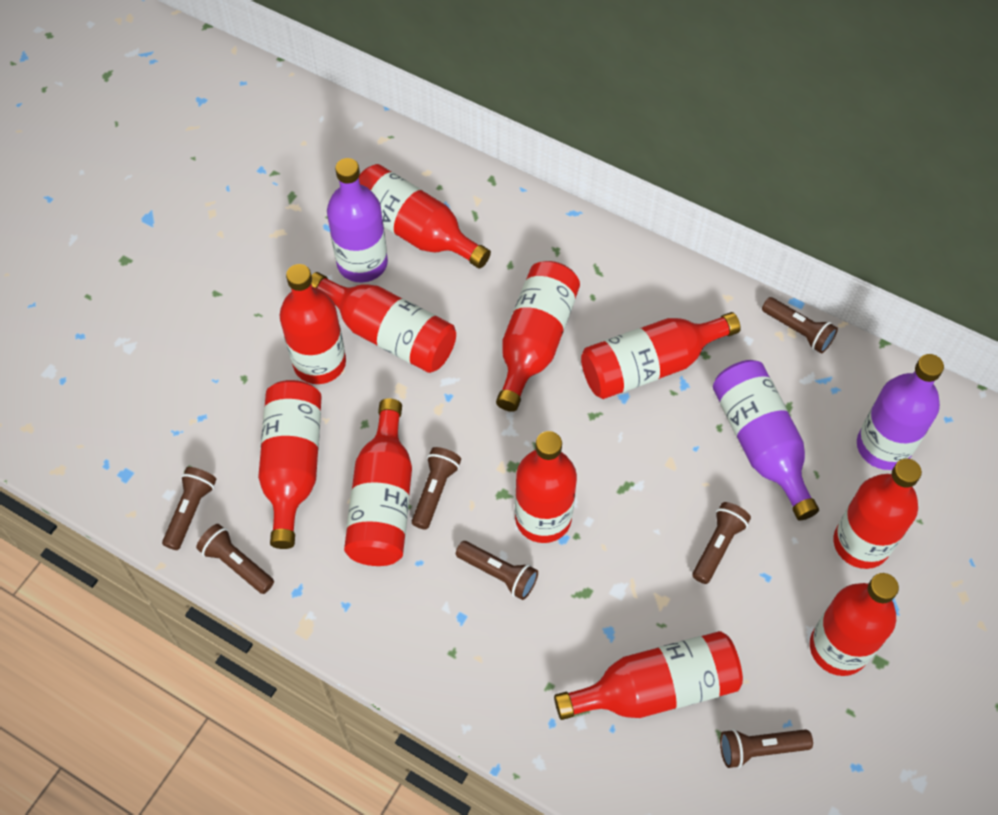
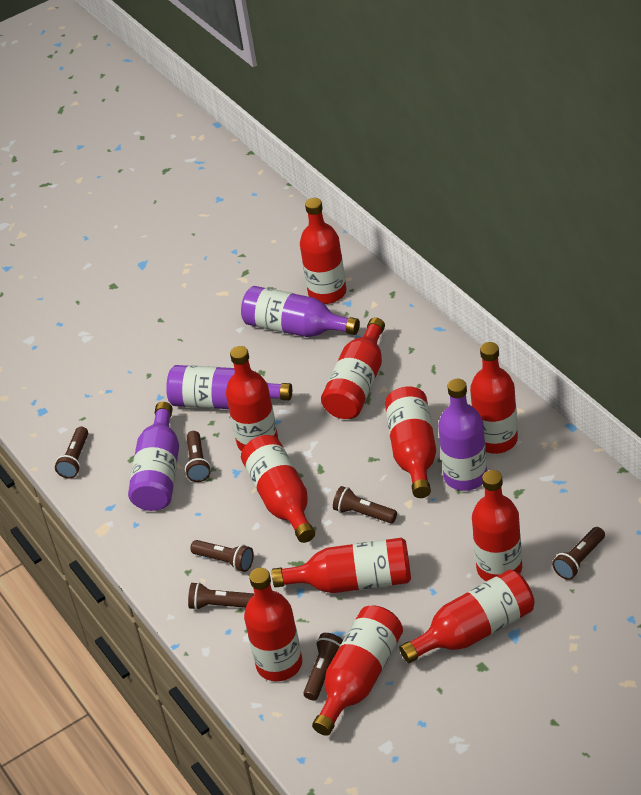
purple bottle: 3 -> 4

